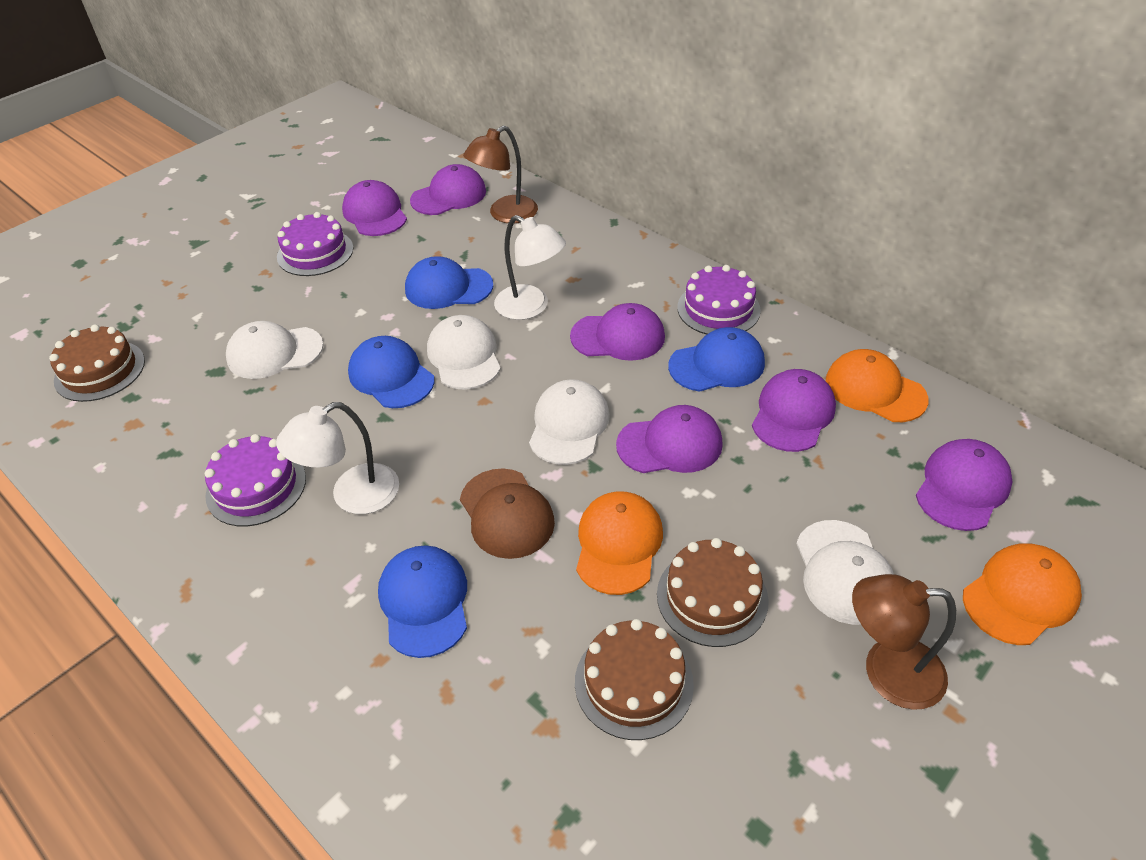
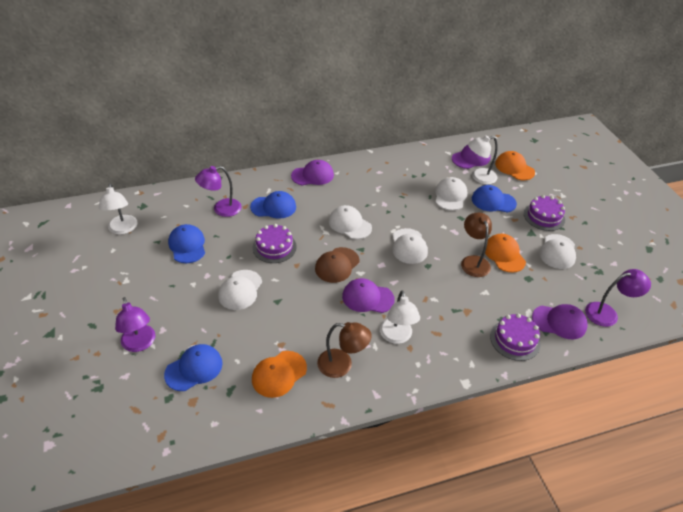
brown cake: 3 -> 0
purple cap: 6 -> 4
purple lamp: 0 -> 3
white cap: 4 -> 5
white lamp: 2 -> 3

